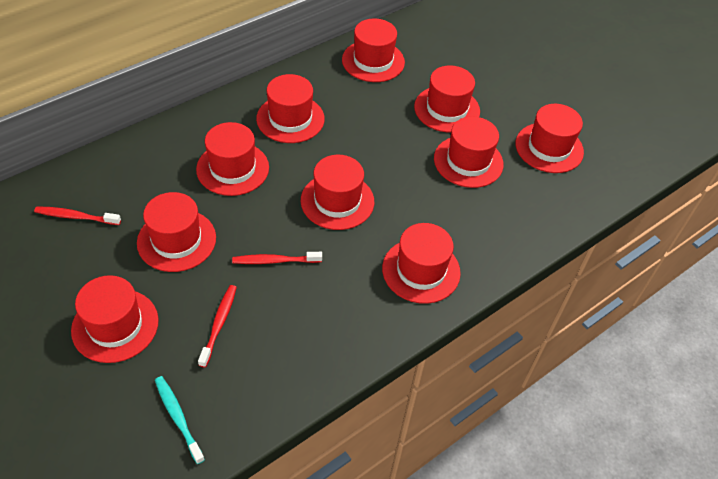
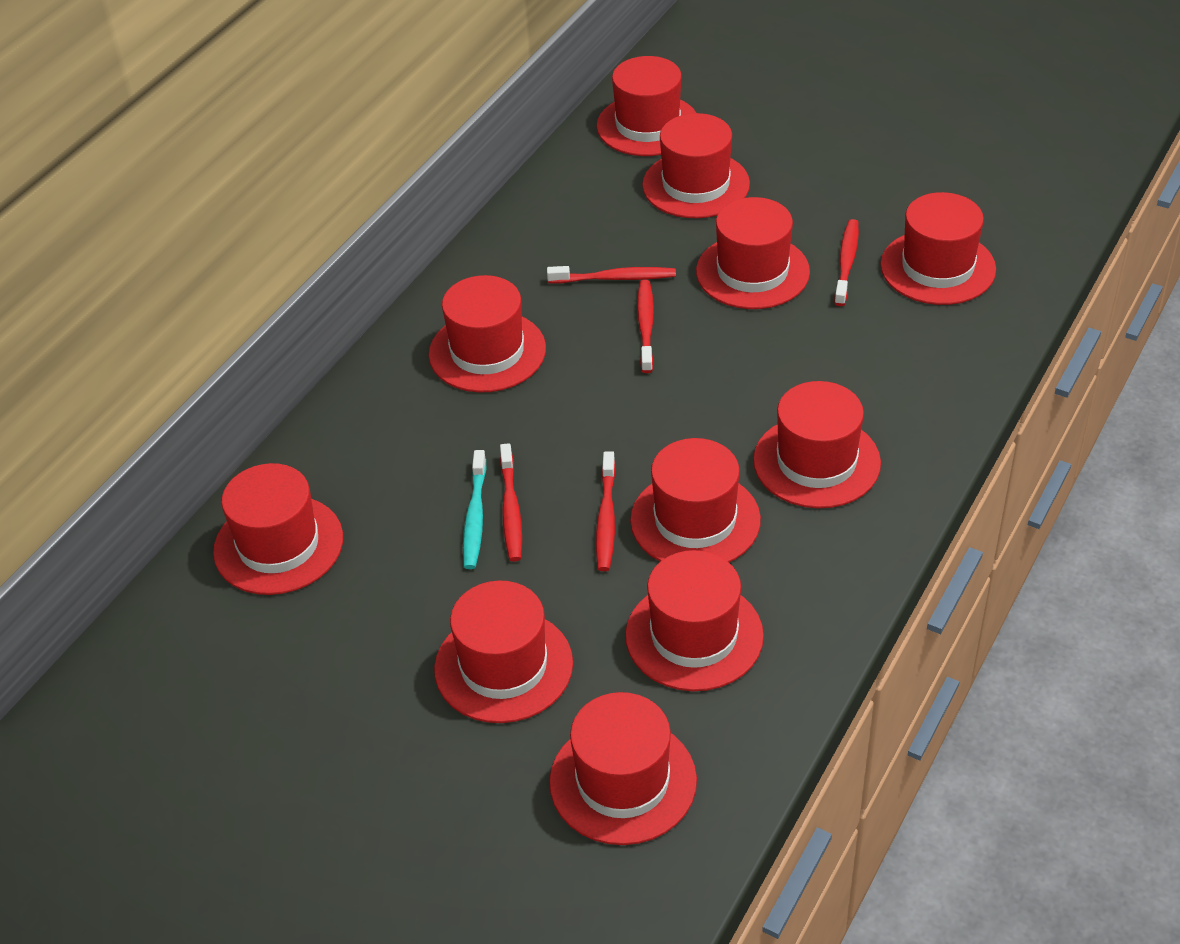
red hat: 10 -> 11
red toothbrush: 3 -> 5

